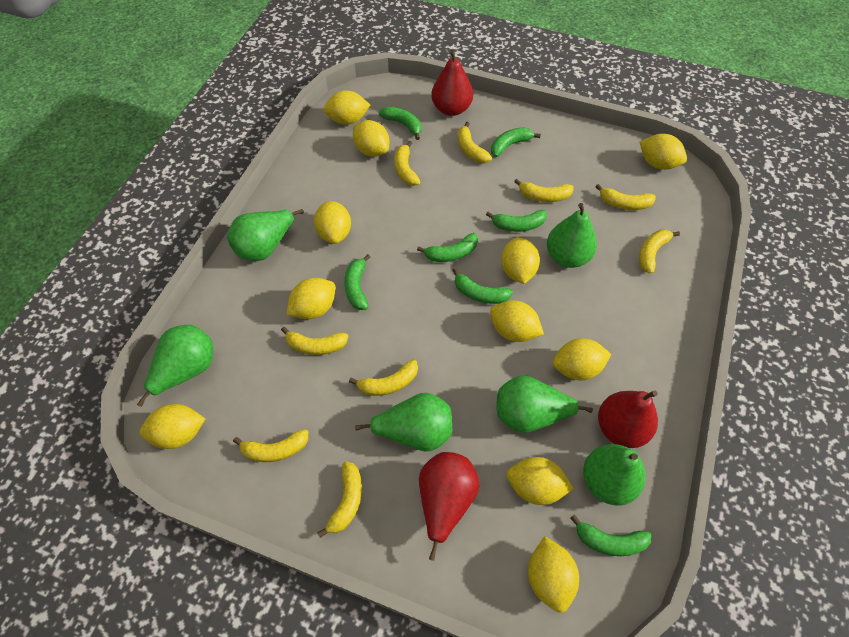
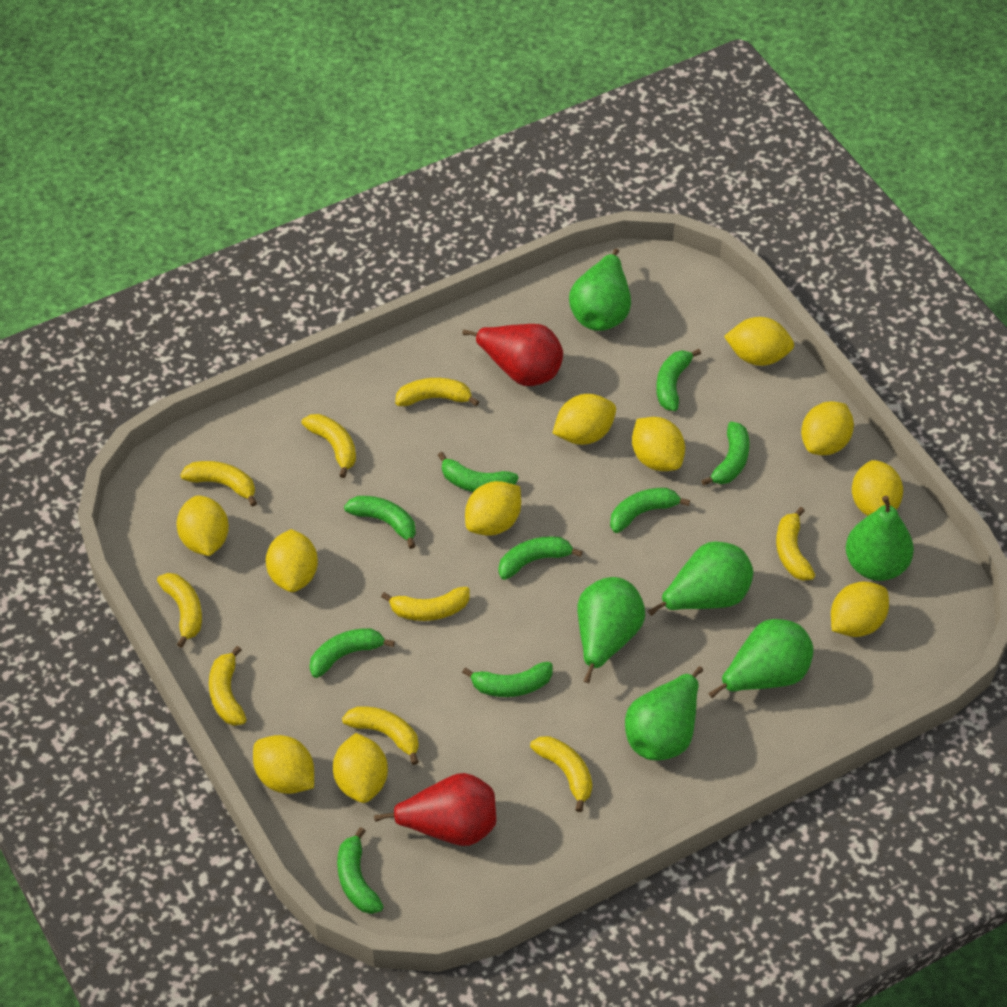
green banana: 7 -> 9
red pear: 3 -> 2

